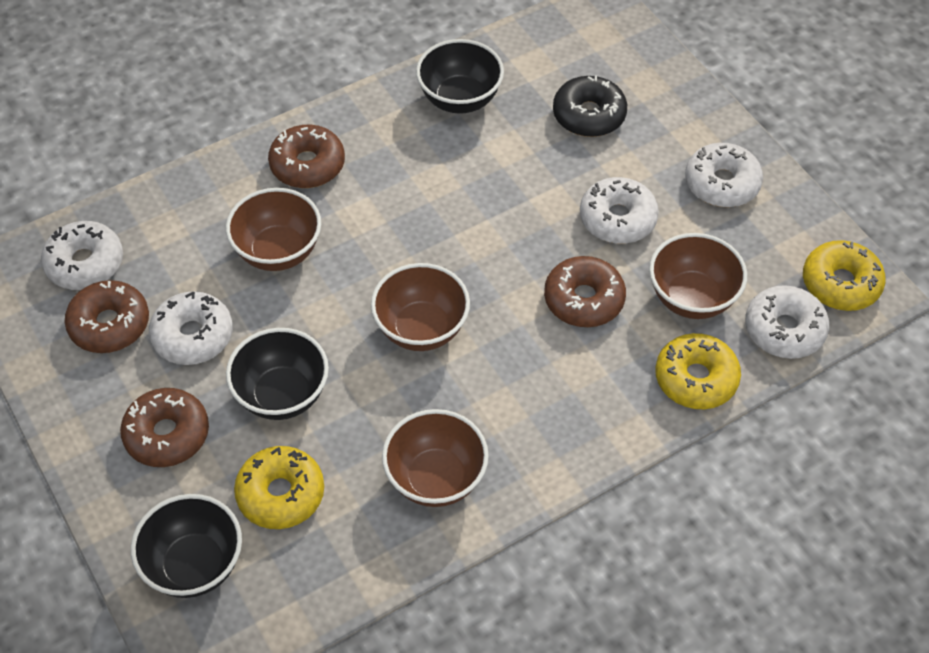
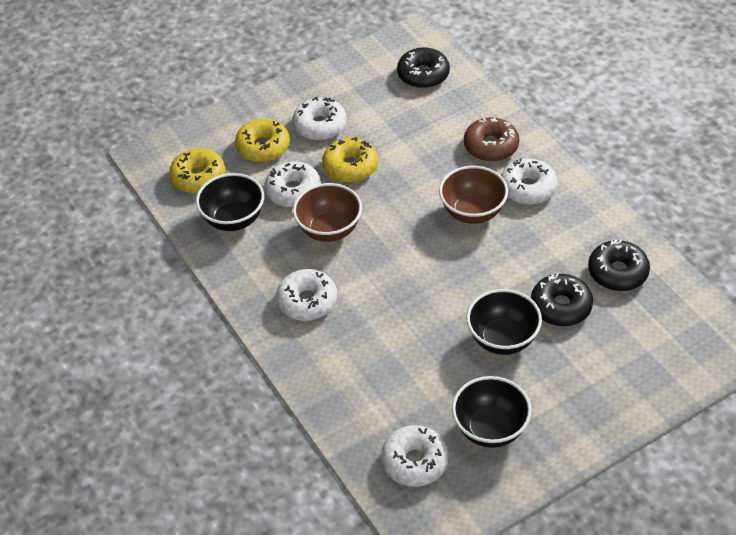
black donut: 1 -> 3
brown bowl: 4 -> 2
brown donut: 4 -> 1

